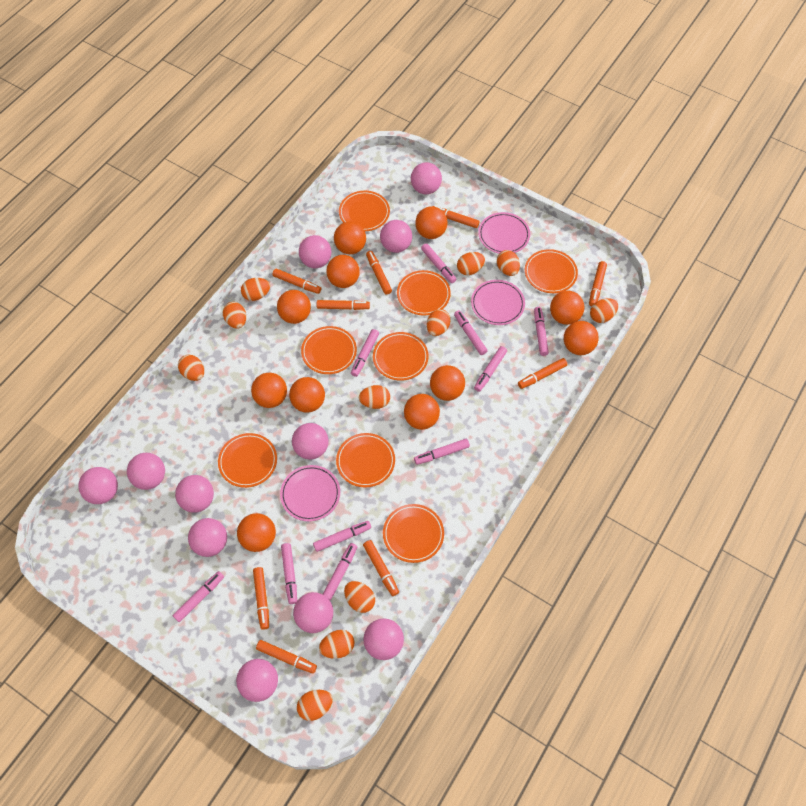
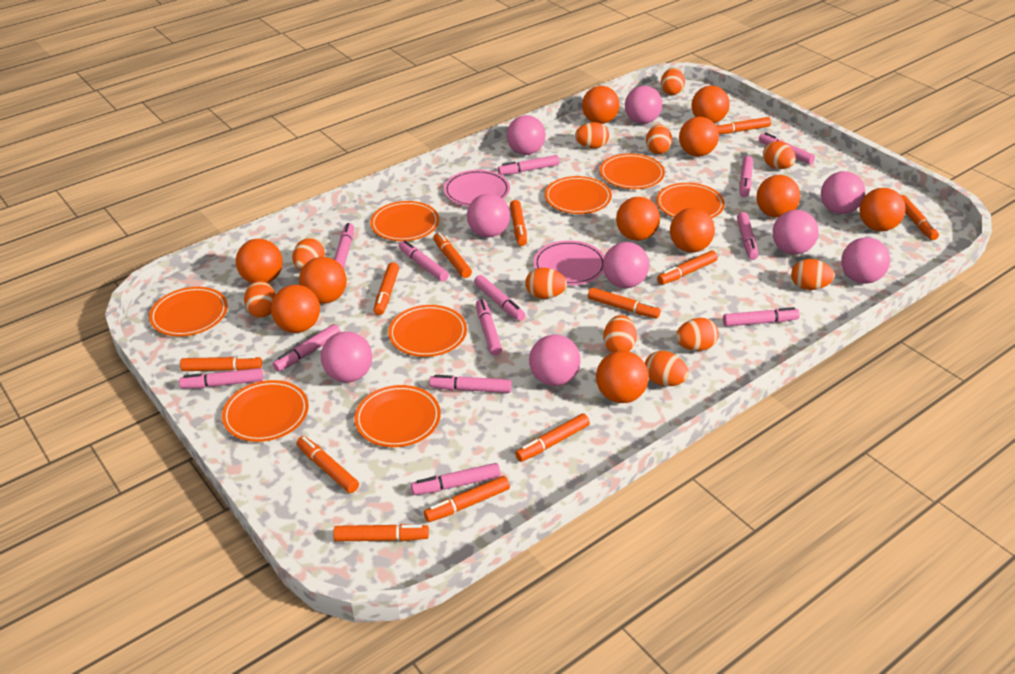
orange marker: 9 -> 12
pink ball: 11 -> 9
pink marker: 10 -> 13
pink plate: 3 -> 2

